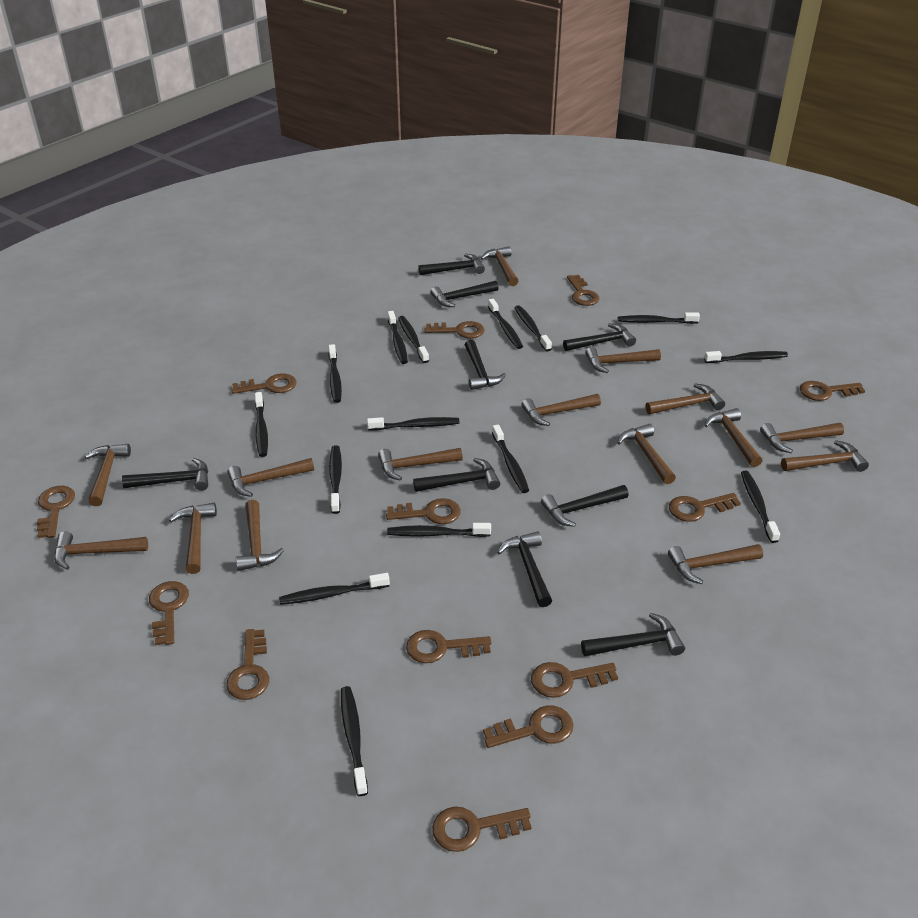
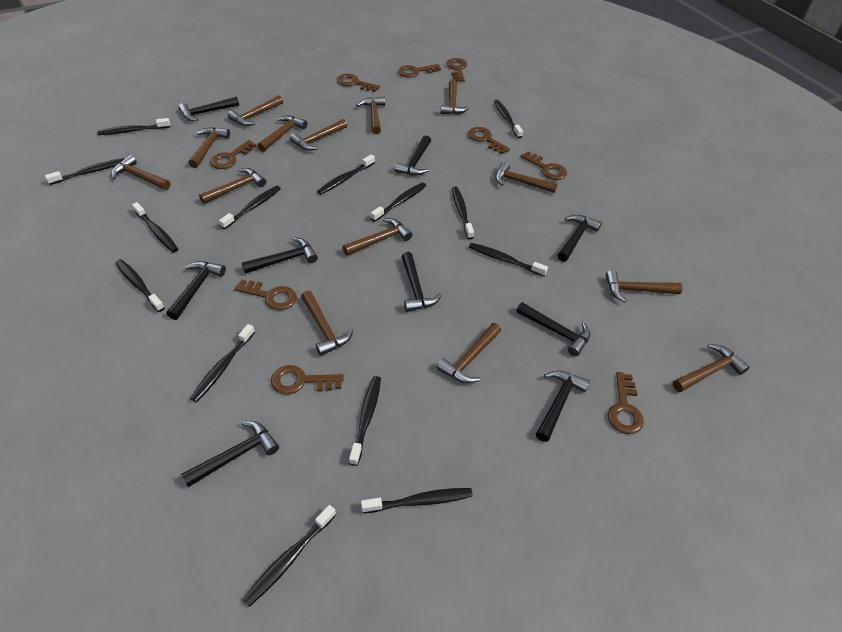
black toothbrush: 15 -> 14
brown hammer: 15 -> 14
brown key: 13 -> 9

